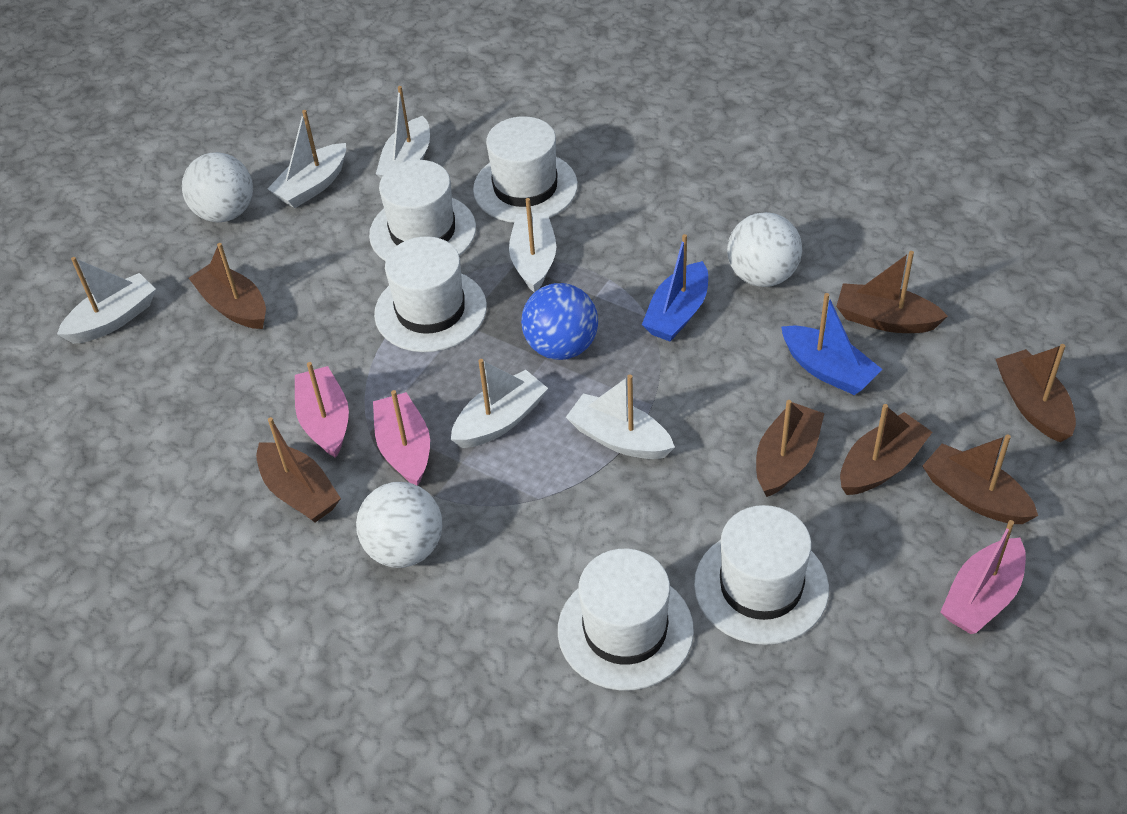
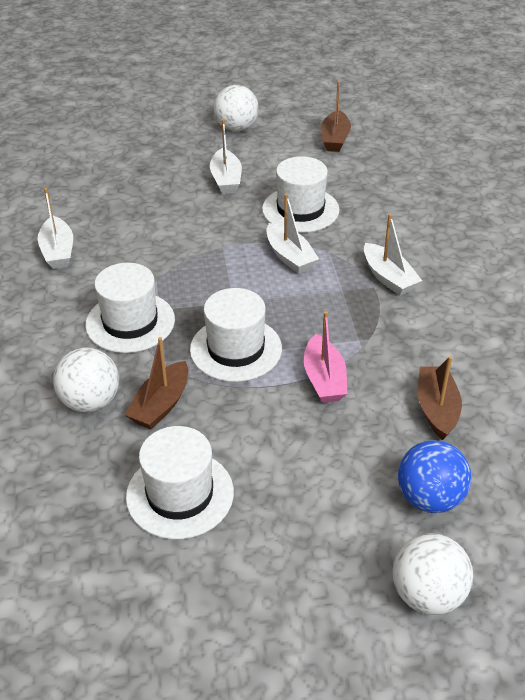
blue boat: 2 -> 0
brown boat: 7 -> 3
pink boat: 3 -> 1
white boat: 6 -> 4
white hat: 5 -> 4

